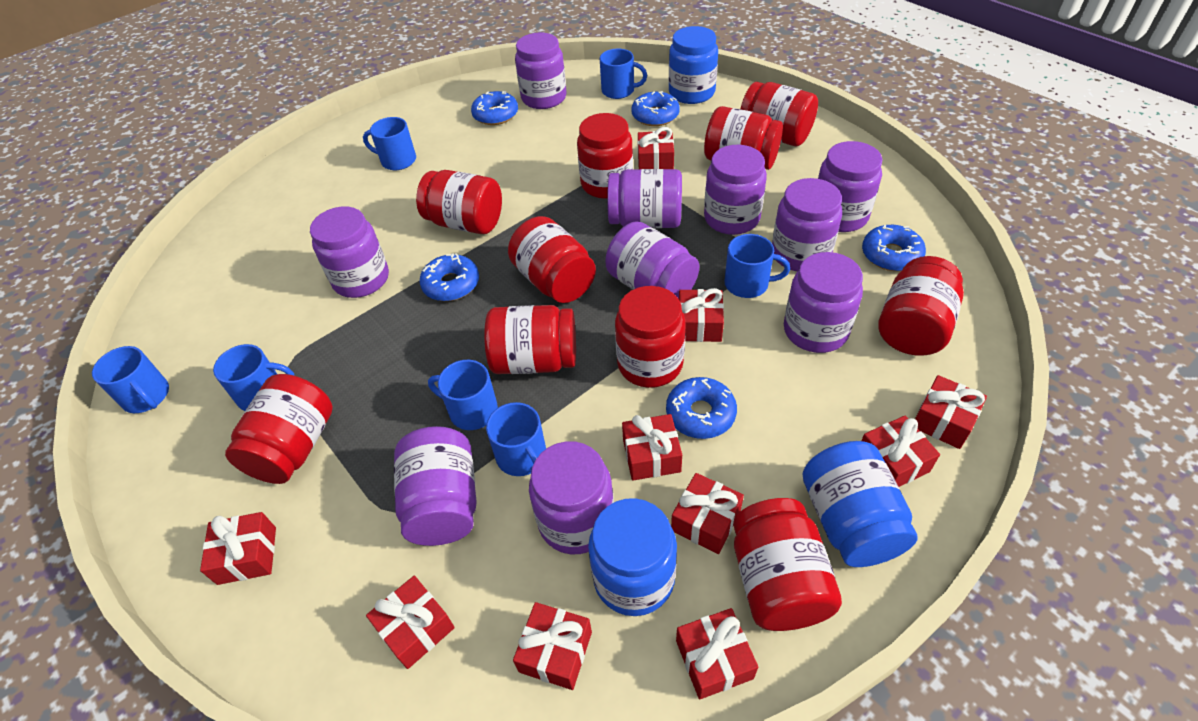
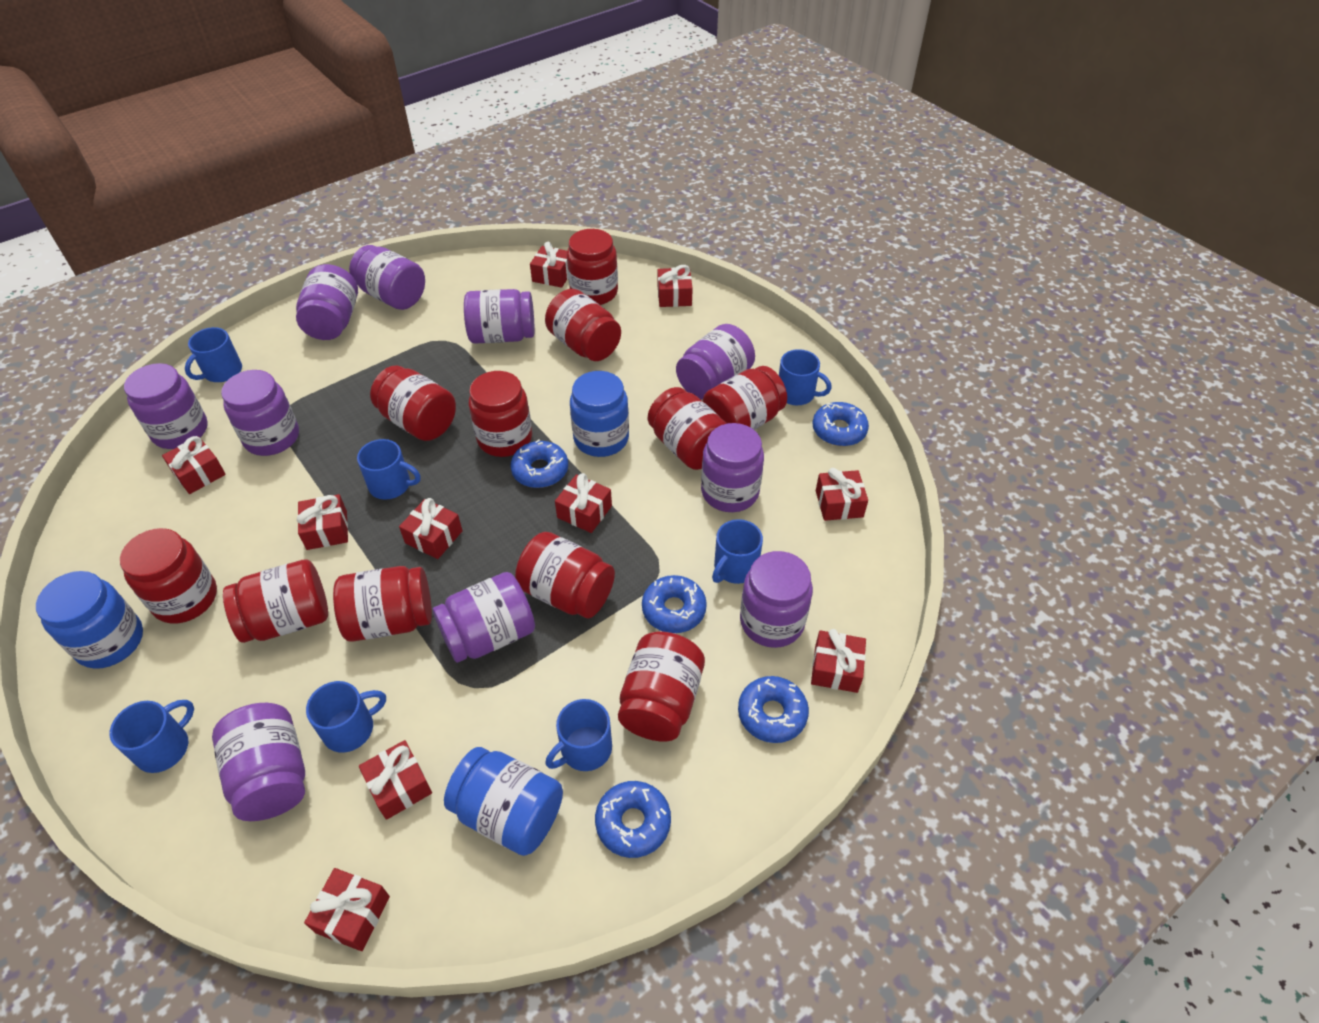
red jar: 10 -> 11

